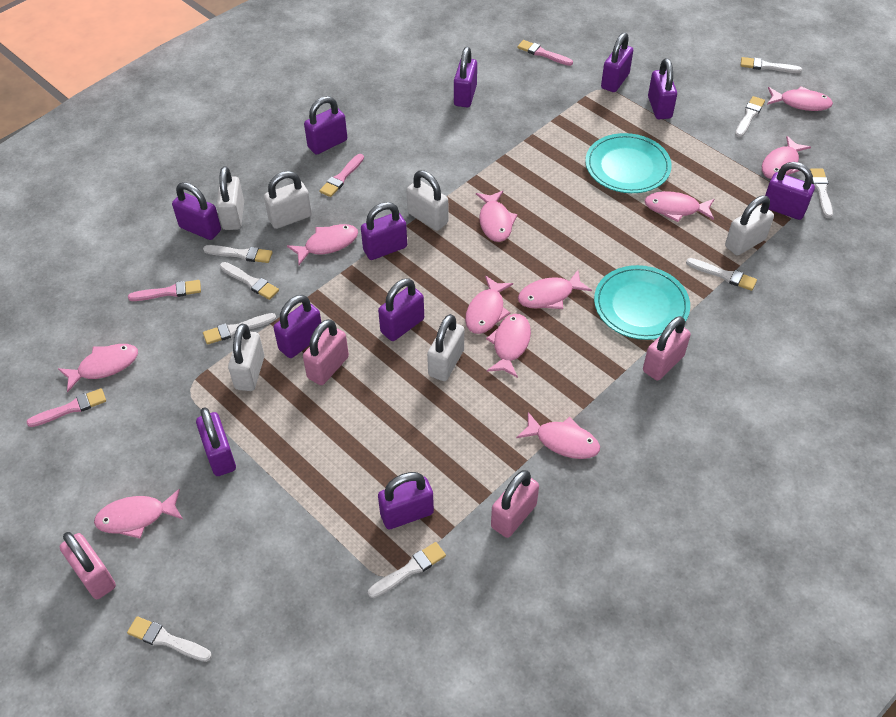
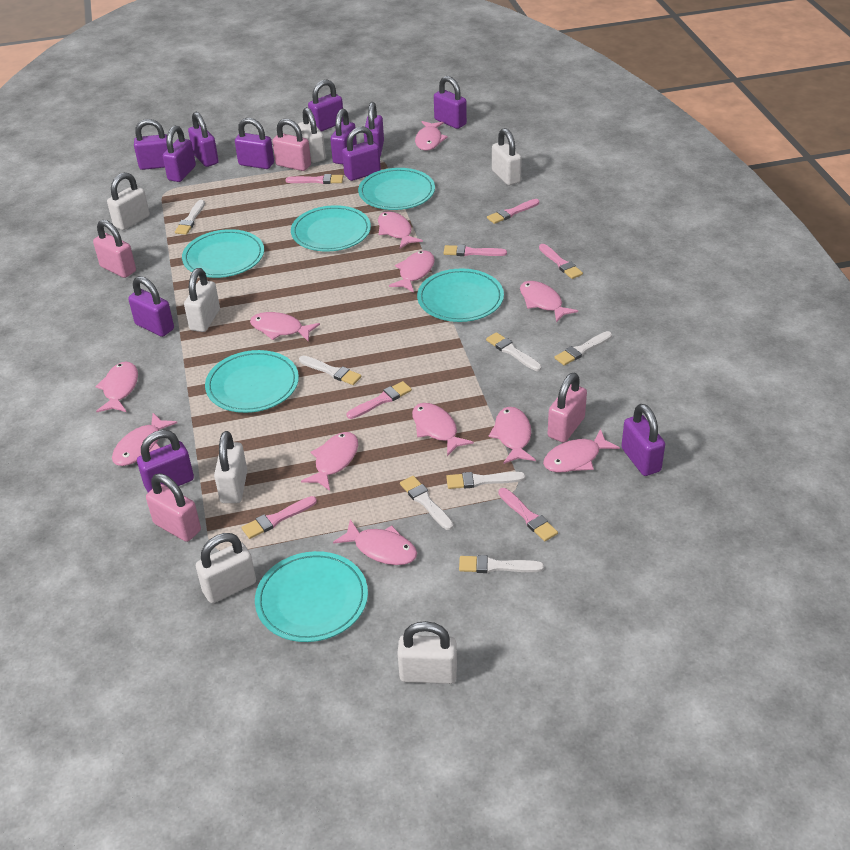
pink brush: 4 -> 7
pink fish: 11 -> 12
purple padlock: 11 -> 12
turquoise plate: 2 -> 6
white brush: 9 -> 7
white padlock: 6 -> 7

